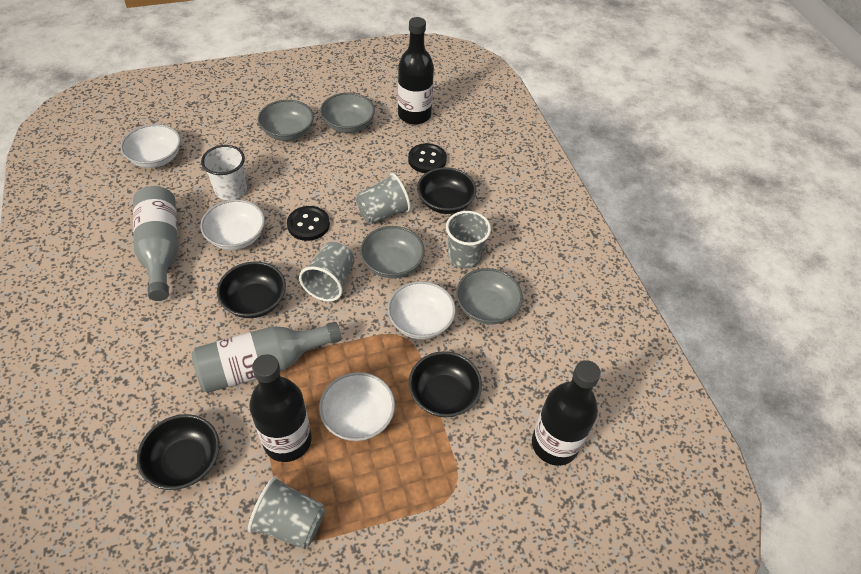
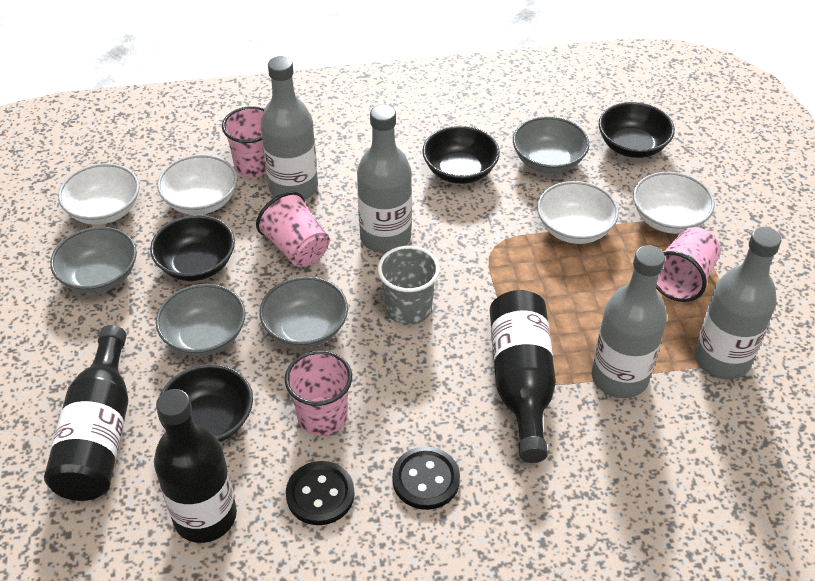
grey bottle: 2 -> 4
grey cup: 4 -> 1
pink cup: 0 -> 4
white cup: 1 -> 0

